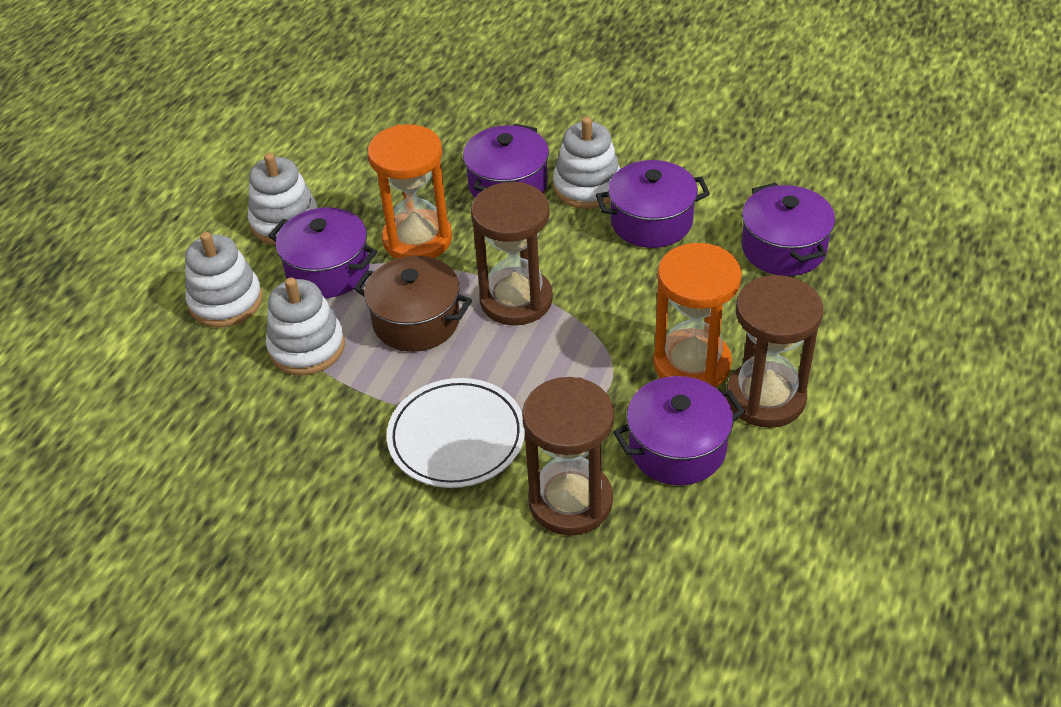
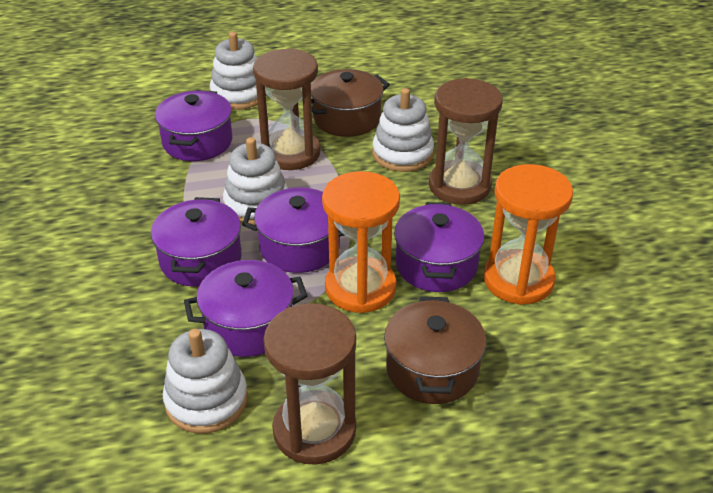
brown pot: 1 -> 2
white plate: 1 -> 0

